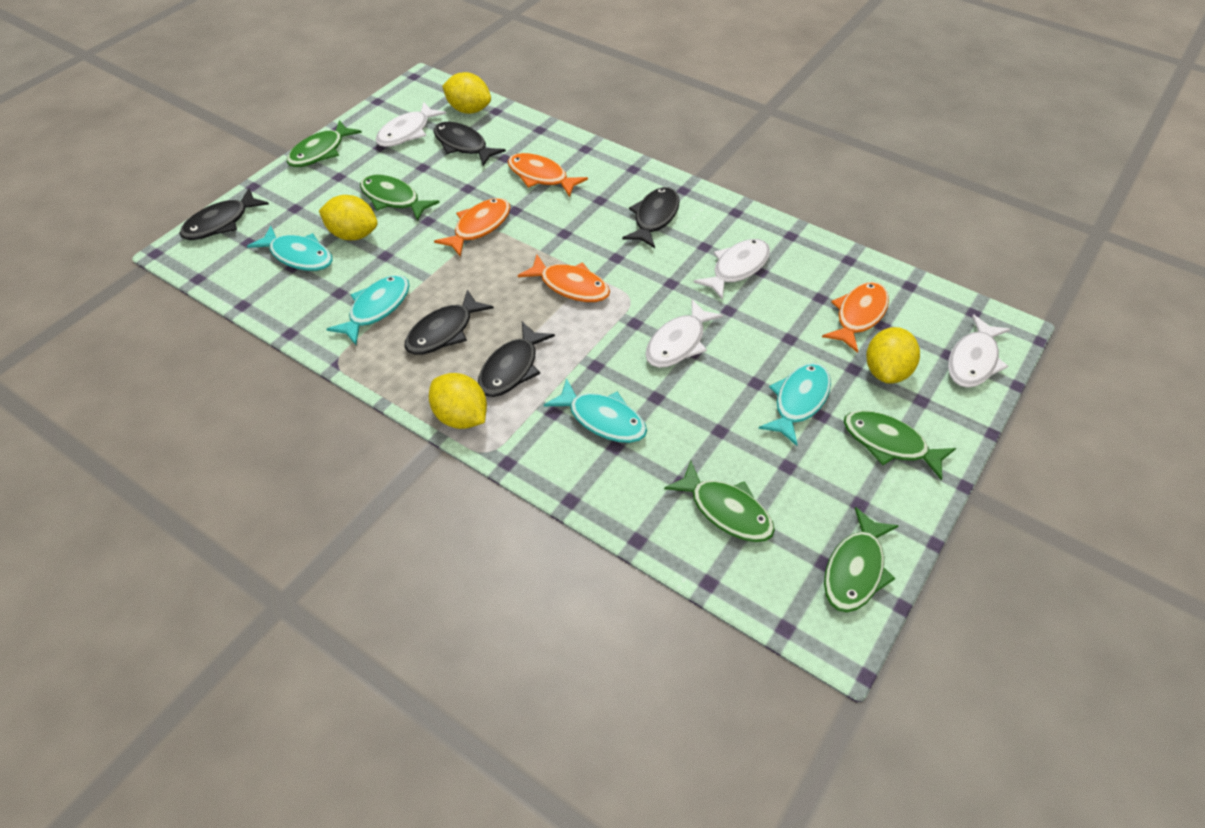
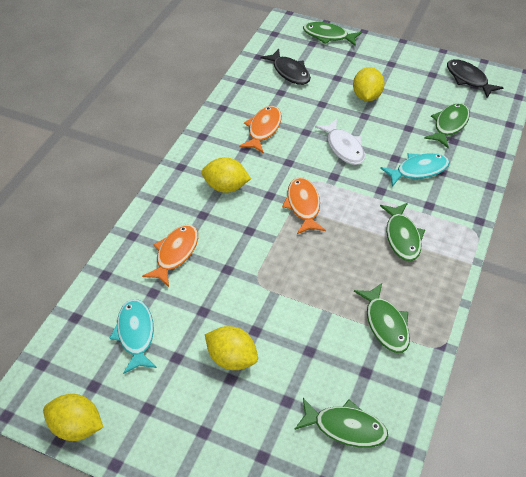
black fish: 5 -> 2
orange fish: 4 -> 3
turquoise fish: 4 -> 2
white fish: 4 -> 1

